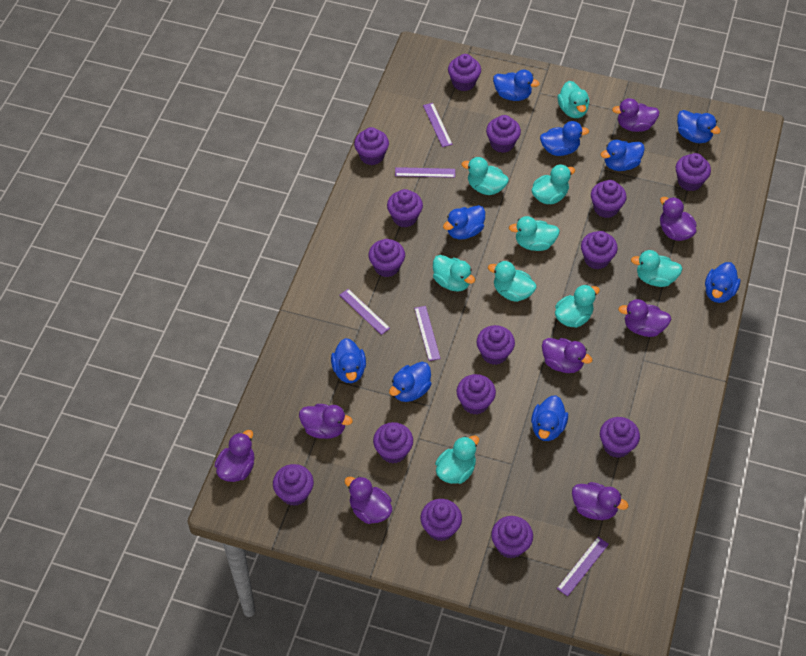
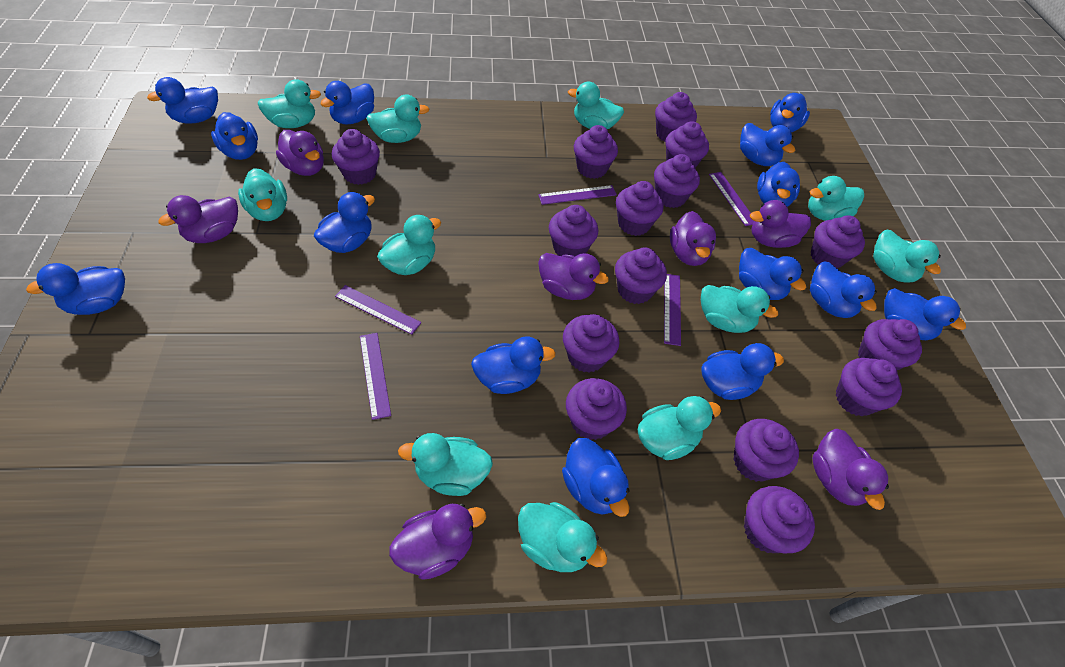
blue duck: 9 -> 14
purple duck: 8 -> 7
turquoise duck: 9 -> 11

